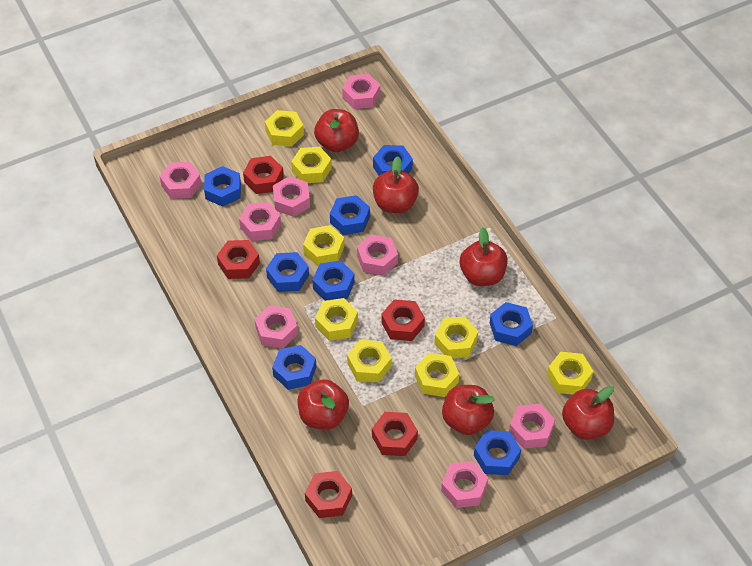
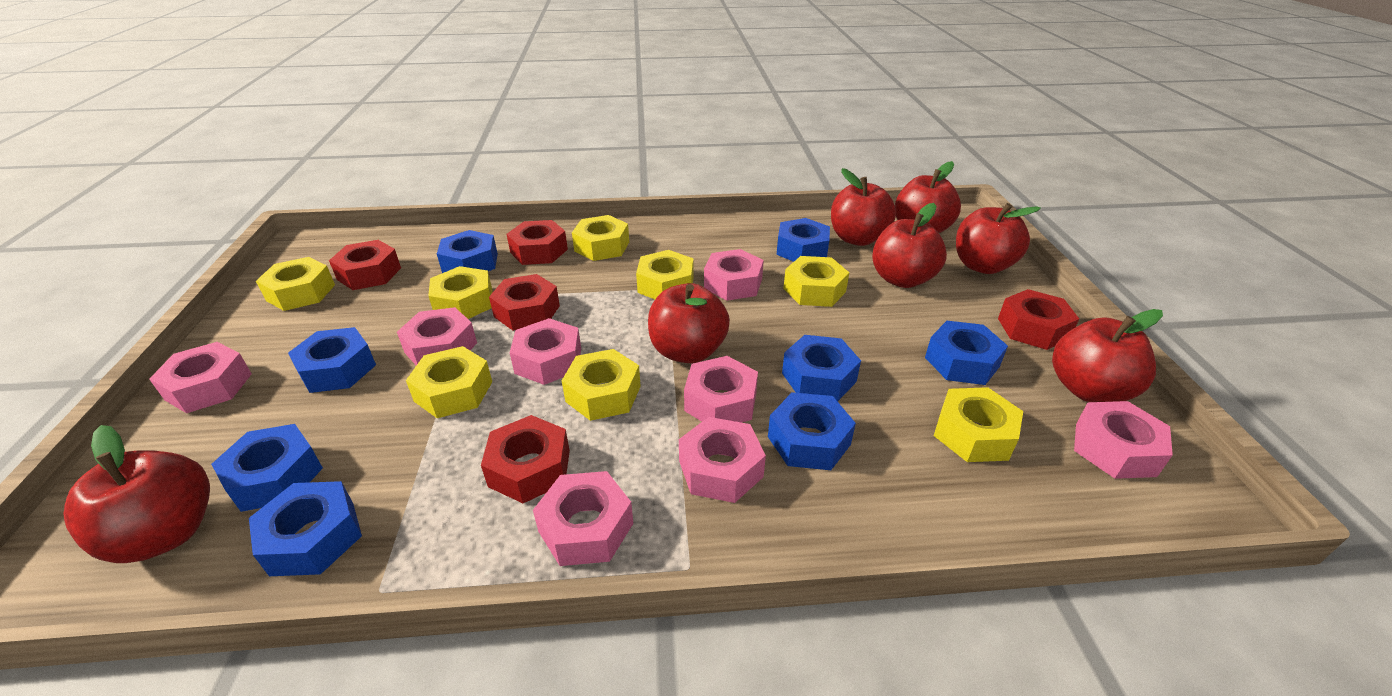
red apple: 6 -> 7

